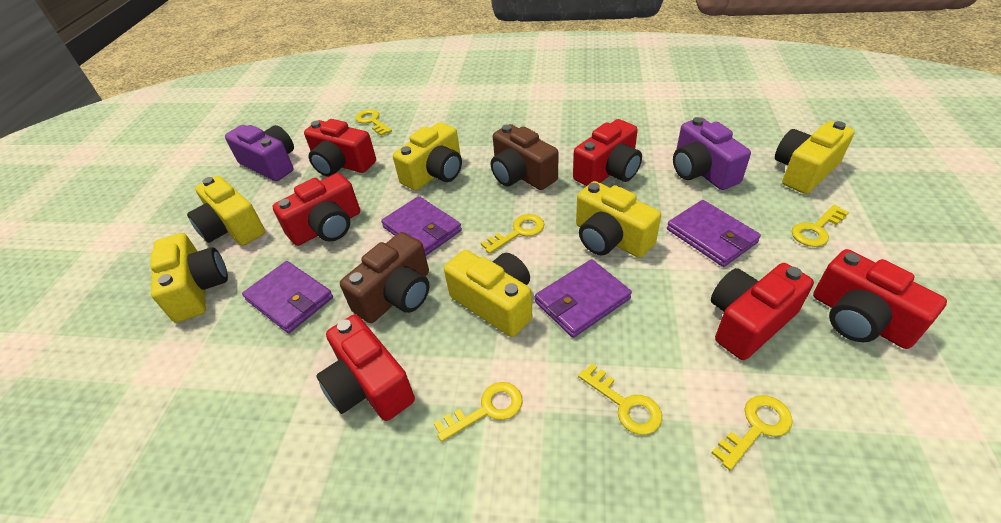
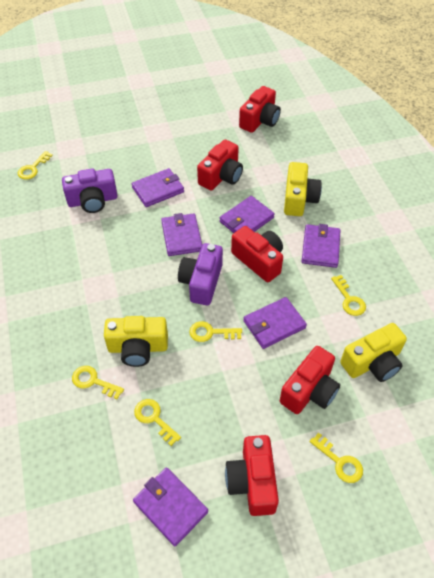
brown camera: 2 -> 0
purple wallet: 4 -> 6
red camera: 6 -> 5
yellow camera: 6 -> 3

